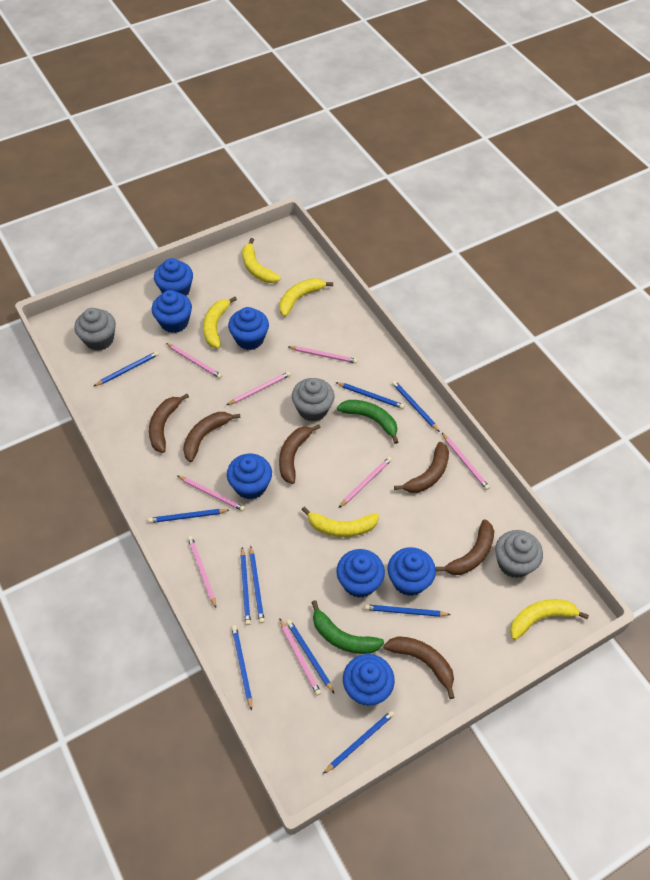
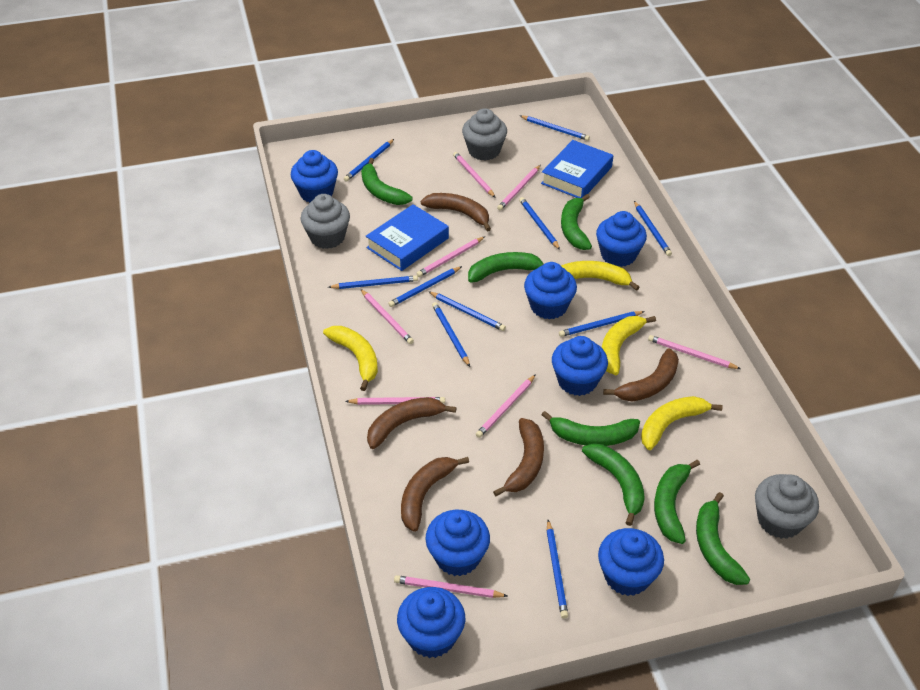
blue book: 0 -> 2
brown banana: 6 -> 5
green banana: 2 -> 7
yellow banana: 5 -> 4

